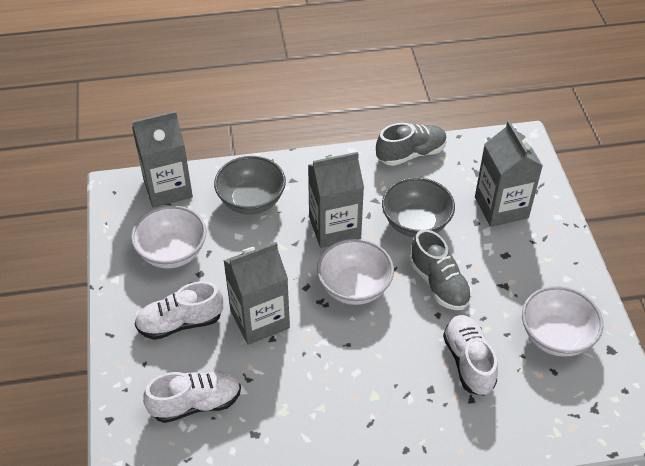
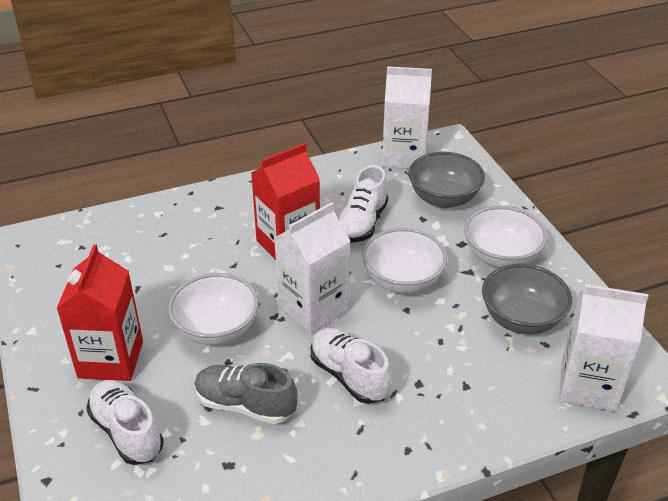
grey carton: 4 -> 0
grey shoe: 2 -> 1
red carton: 0 -> 2
white carton: 0 -> 3

